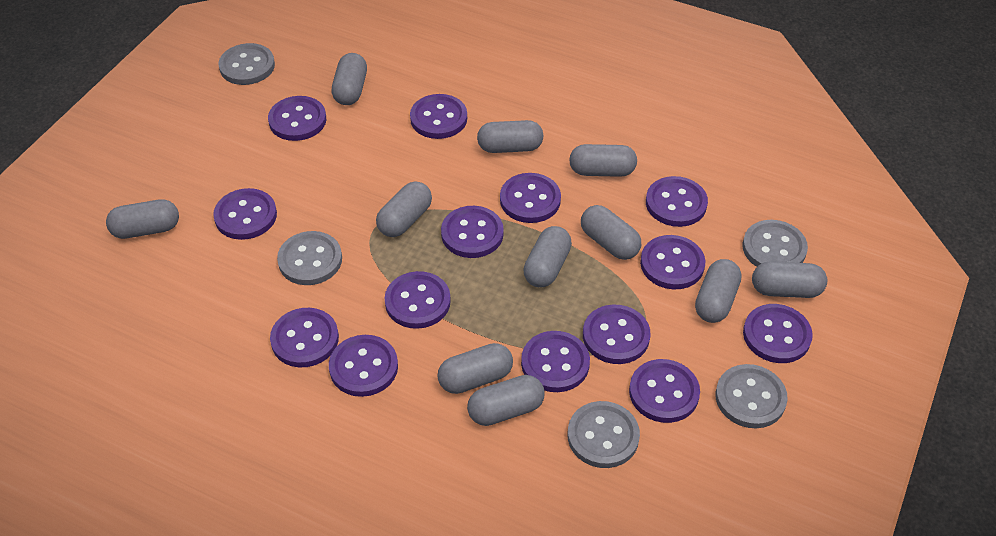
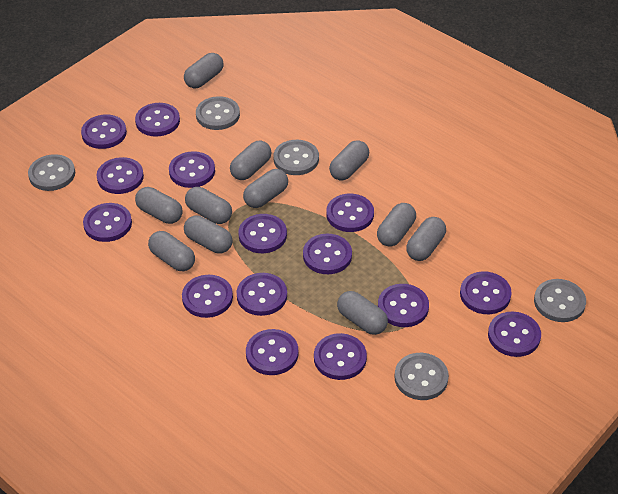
purple button: 14 -> 15

